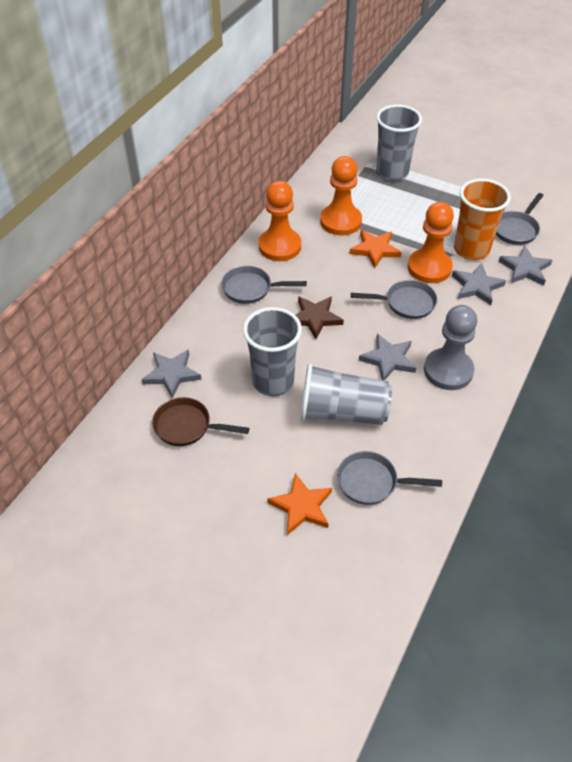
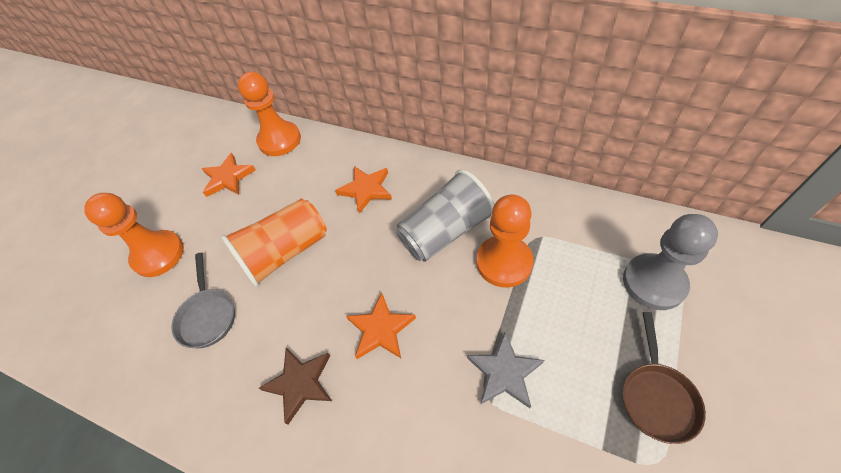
grey cup: 3 -> 1
grey pan: 4 -> 1
grey star: 4 -> 1
orange star: 2 -> 3

